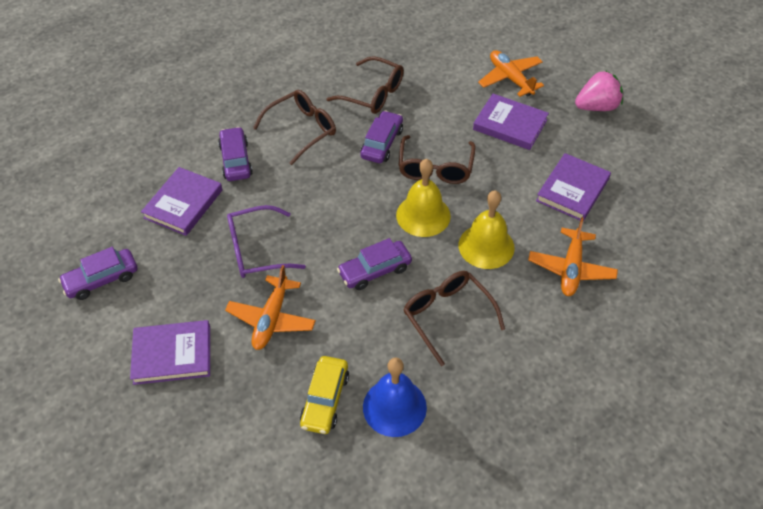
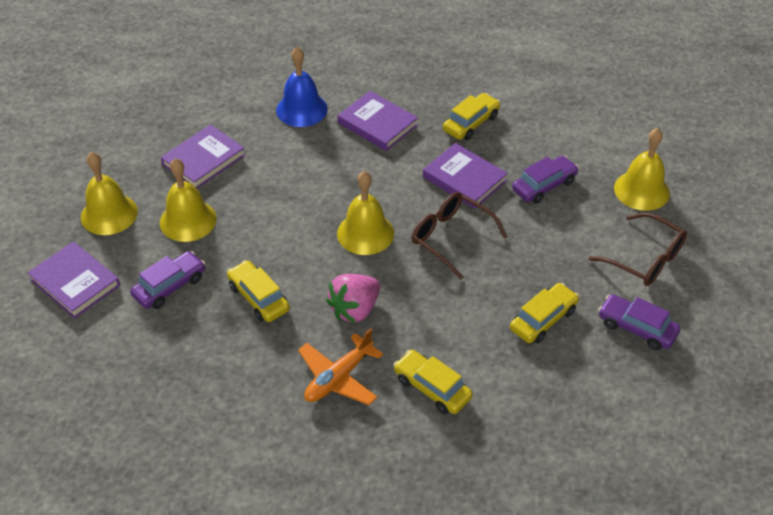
brown glasses: 4 -> 2
orange plane: 3 -> 1
purple car: 4 -> 3
purple glasses: 1 -> 0
yellow bell: 2 -> 4
yellow car: 1 -> 4

